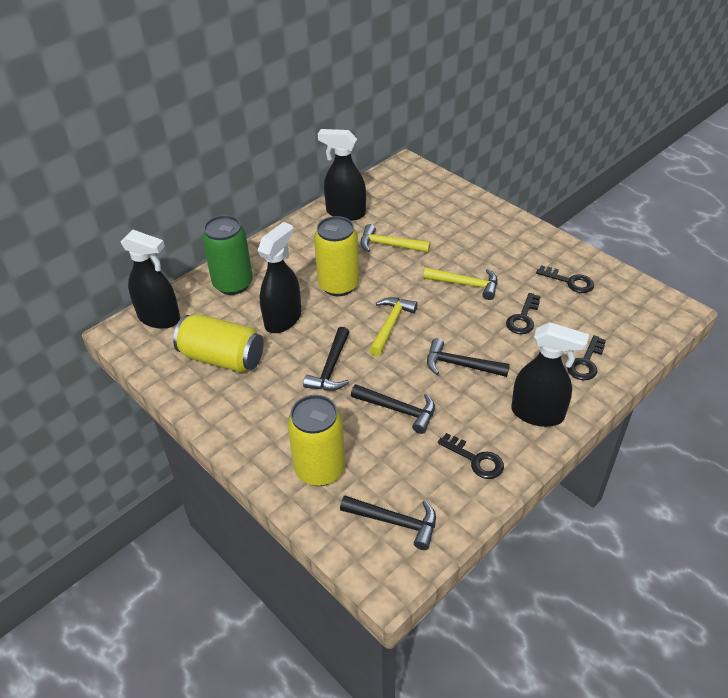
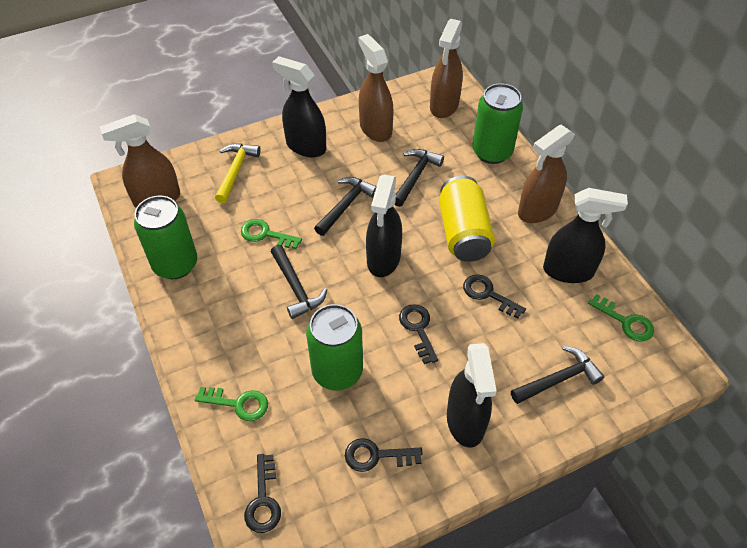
brown spray bottle: 0 -> 4
green can: 1 -> 3
green key: 0 -> 3
yellow can: 3 -> 1
yellow hammer: 3 -> 1

